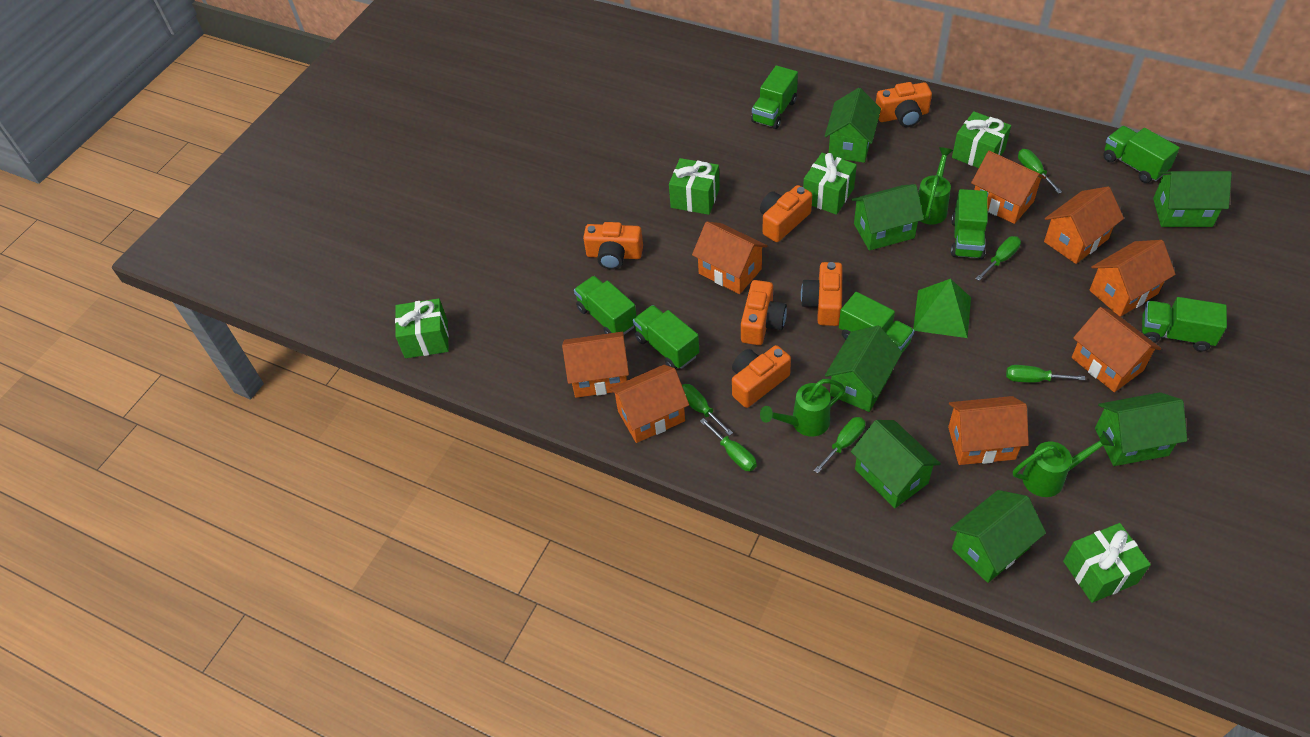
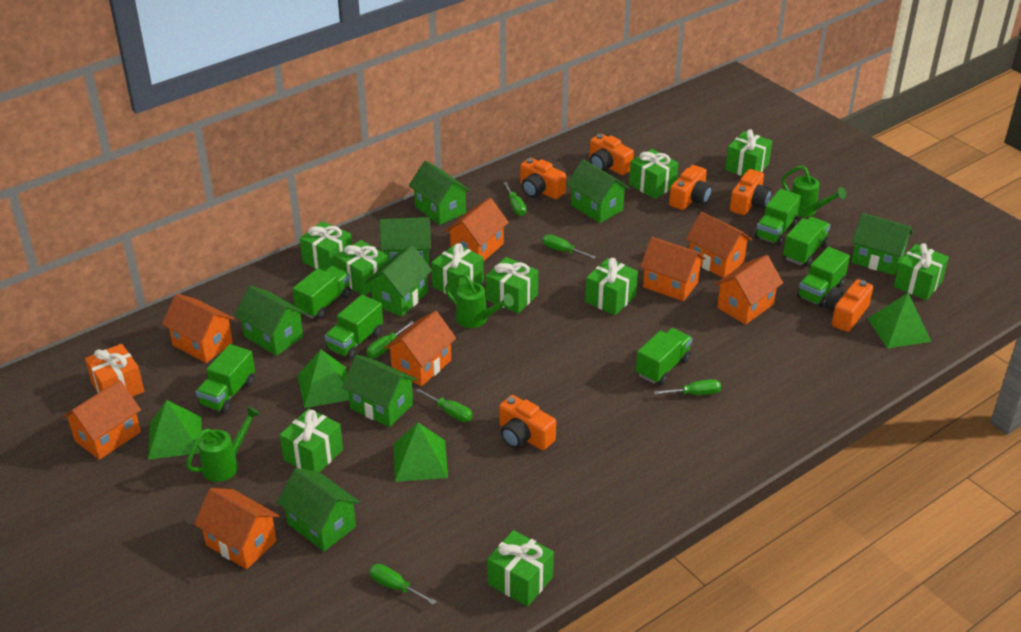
green gift: 5 -> 10
green house: 7 -> 8
green pyramid: 1 -> 4
orange gift: 0 -> 1

